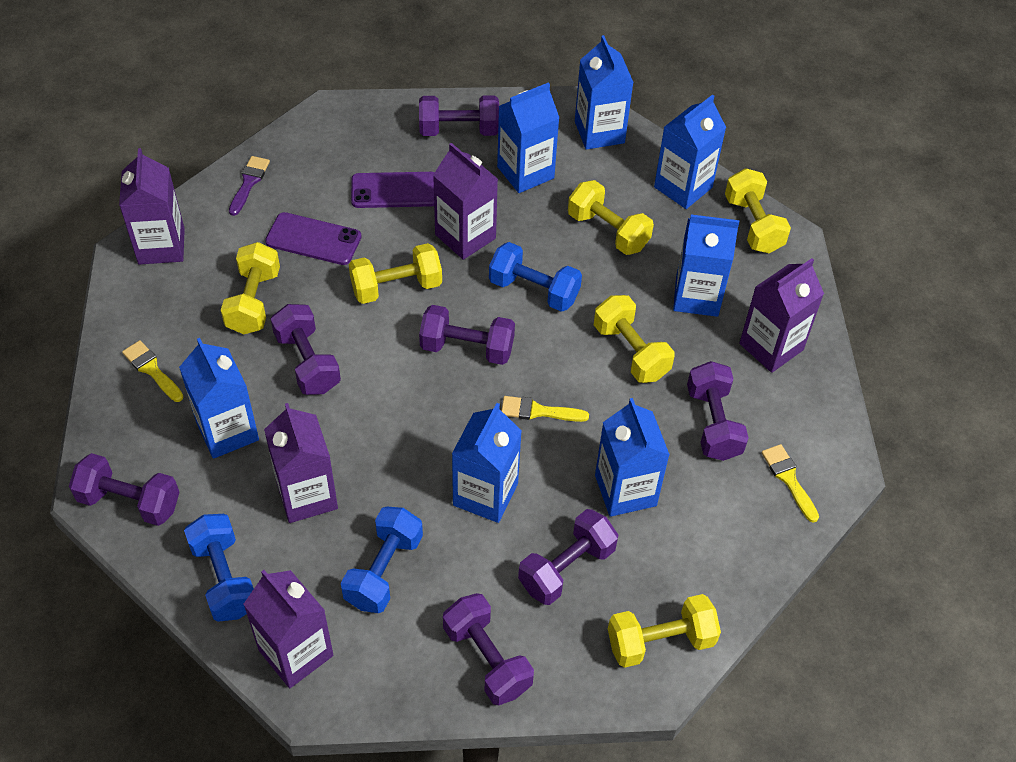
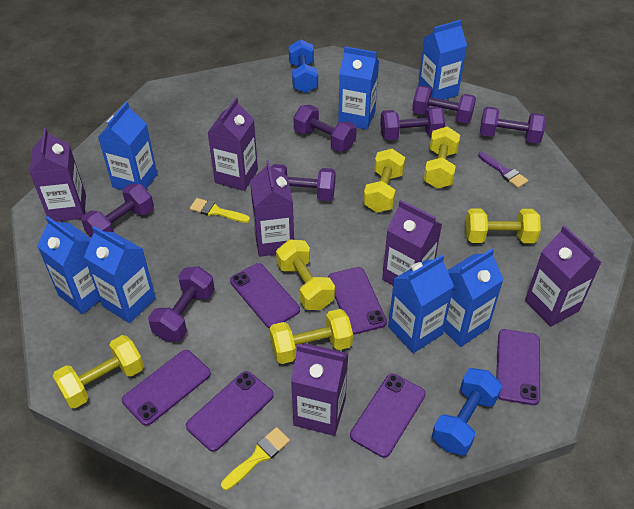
blue dumbbell: 3 -> 2
purple carton: 5 -> 6
purple phone: 2 -> 6
yellow brush: 3 -> 2

